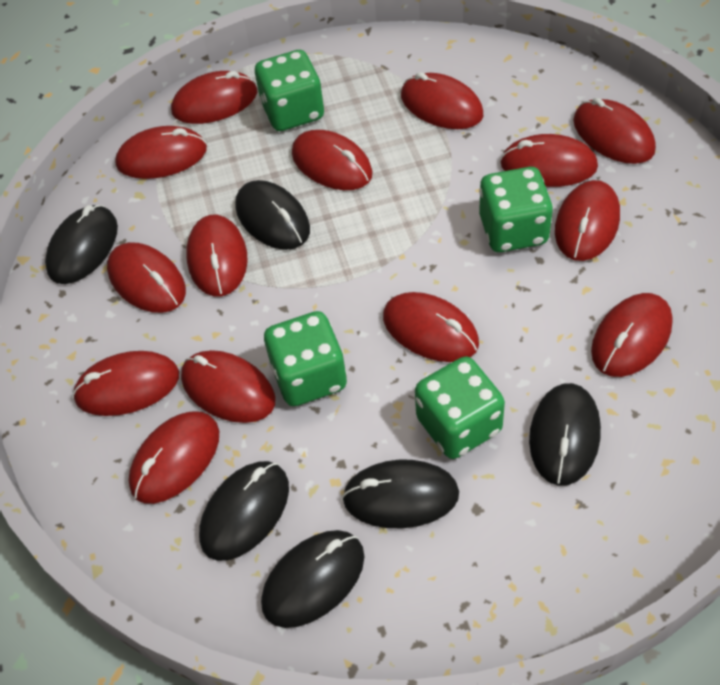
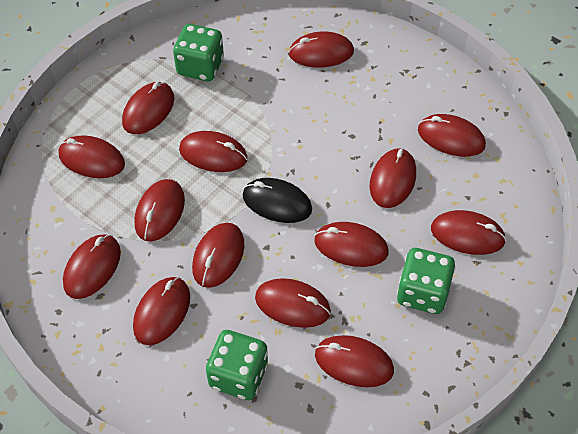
black mouse: 6 -> 1
green dice: 4 -> 3

